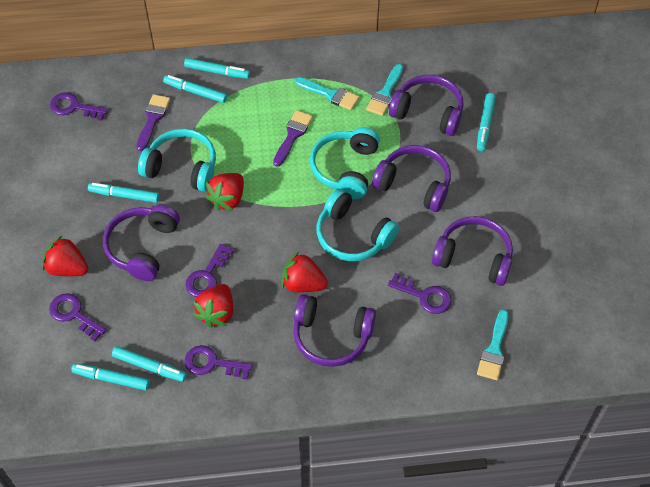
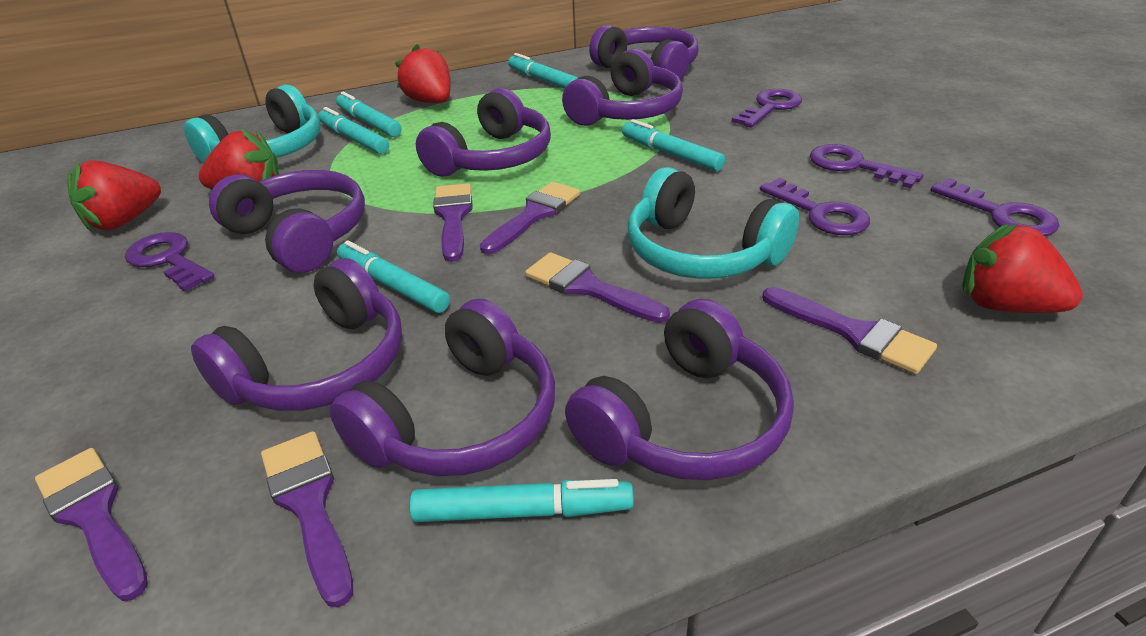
purple brush: 2 -> 6
purple headphones: 5 -> 7
turquoise brush: 3 -> 0
turquoise headphones: 3 -> 2

